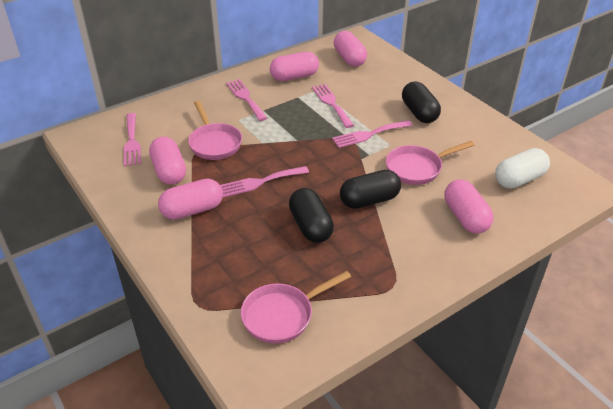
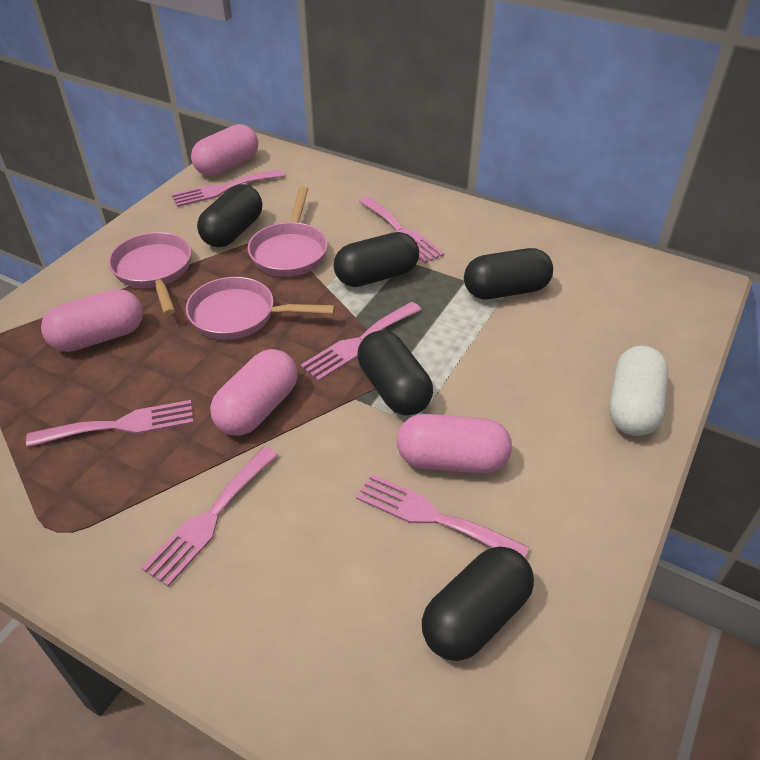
black capsule: 3 -> 5
pink capsule: 5 -> 4
pink fork: 5 -> 6

